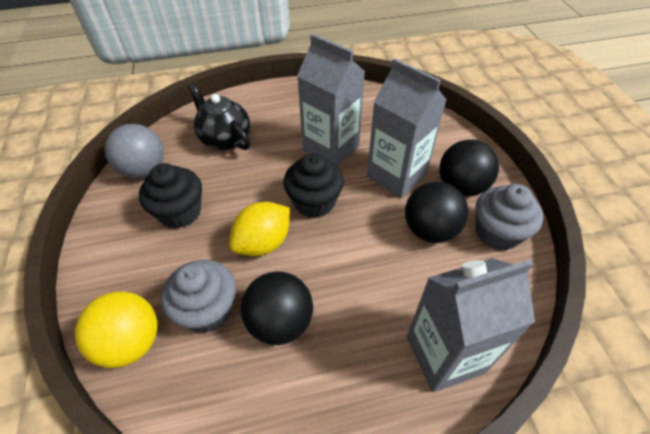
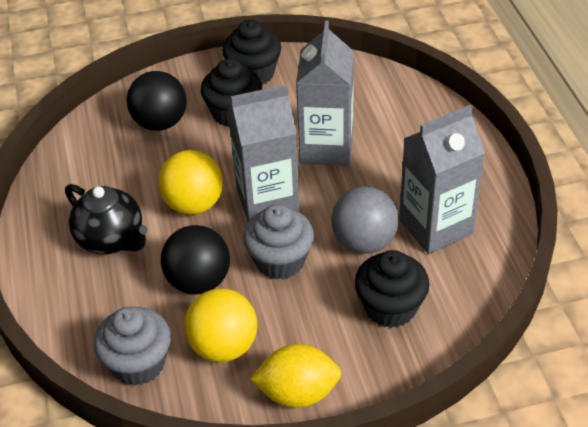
black ball: 3 -> 2
black cupcake: 2 -> 3
yellow ball: 1 -> 2

